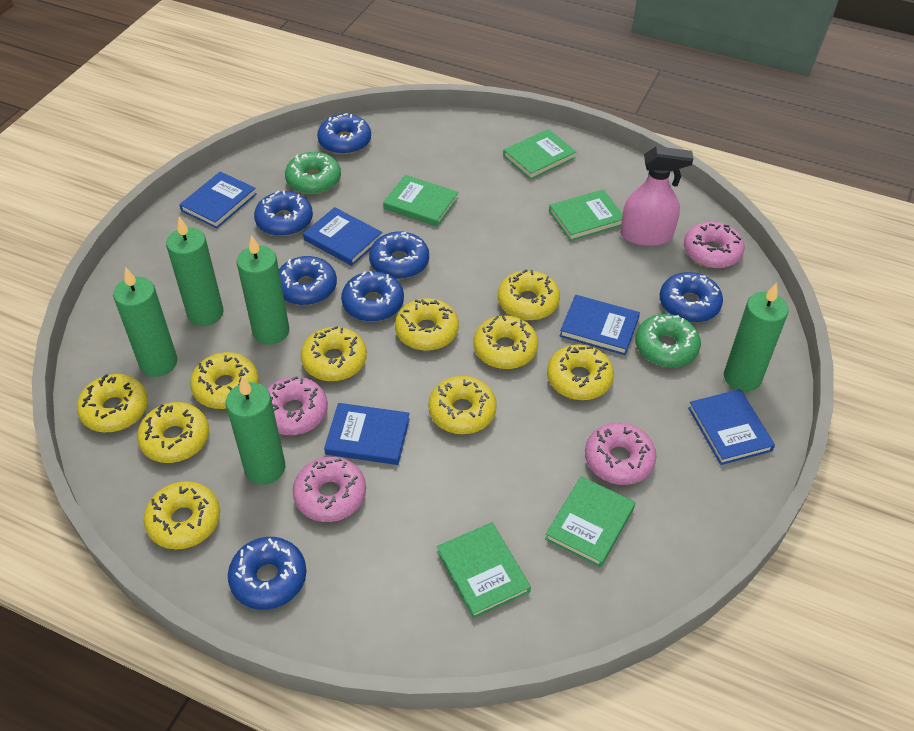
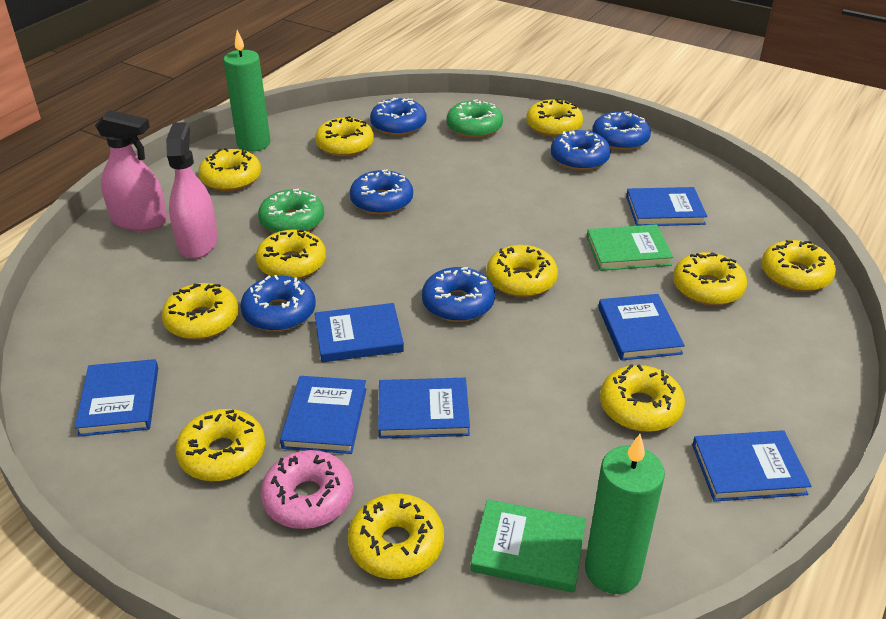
blue book: 5 -> 7
blue donut: 7 -> 6
green book: 5 -> 2
green candle: 5 -> 2
pink donut: 4 -> 1
pink spray bottle: 1 -> 2
yellow donut: 10 -> 11

